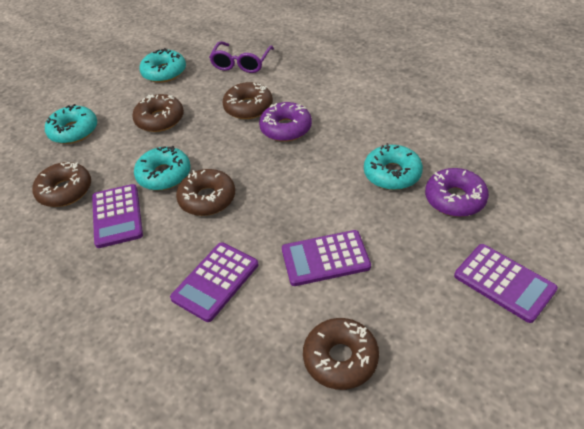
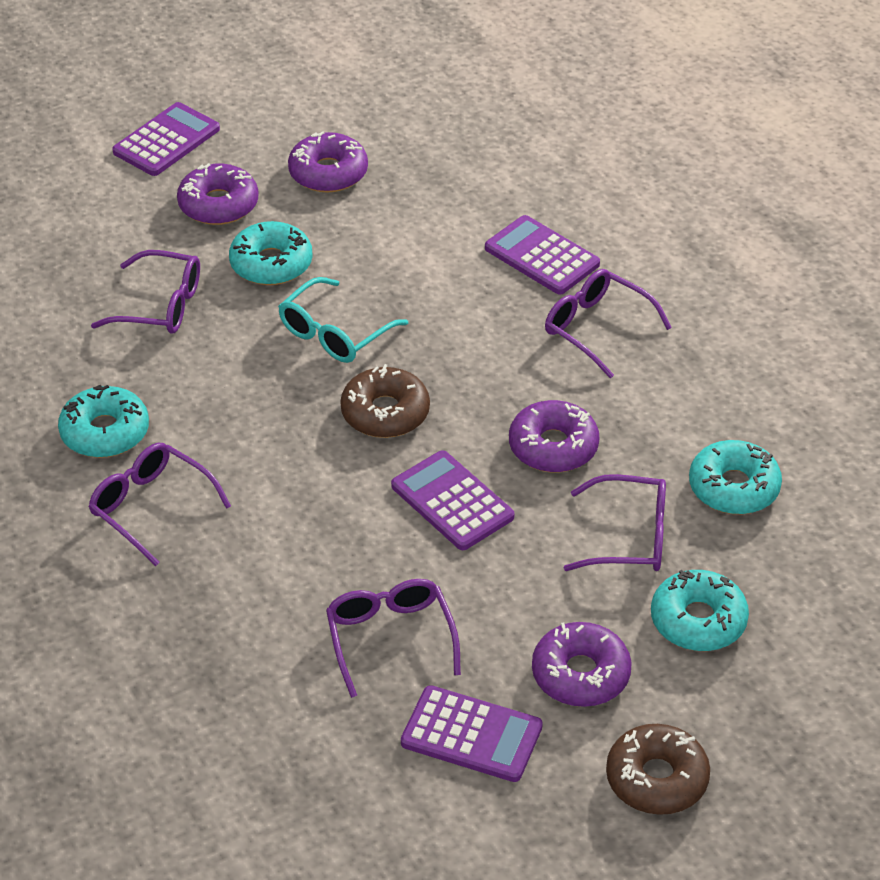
brown donut: 5 -> 2
purple donut: 2 -> 4
purple glasses: 1 -> 5
turquoise glasses: 0 -> 1

